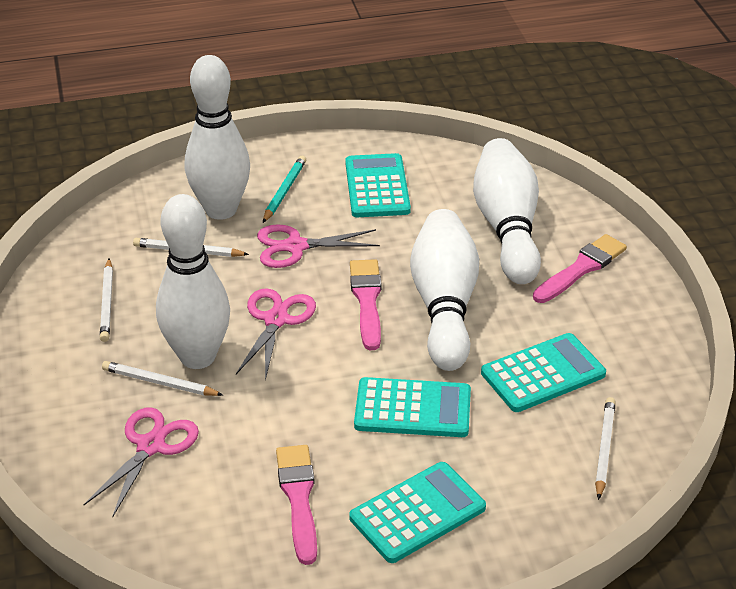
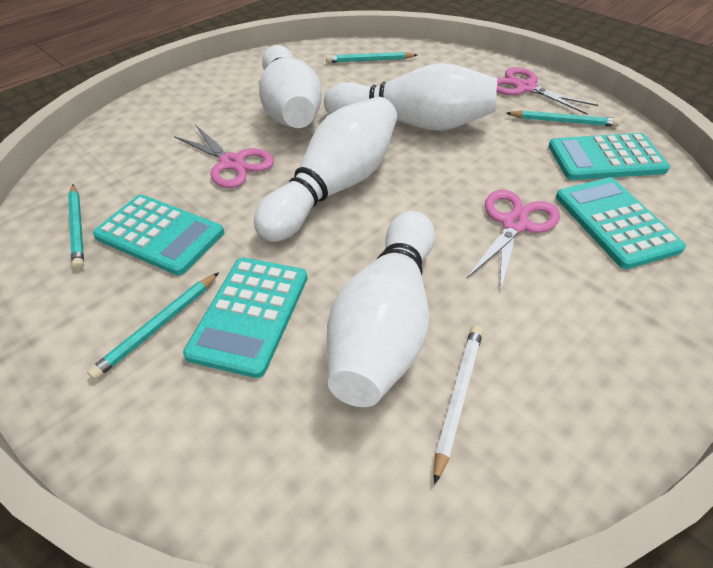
pink brush: 3 -> 0
turquoise pencil: 1 -> 4
white pencil: 4 -> 1

